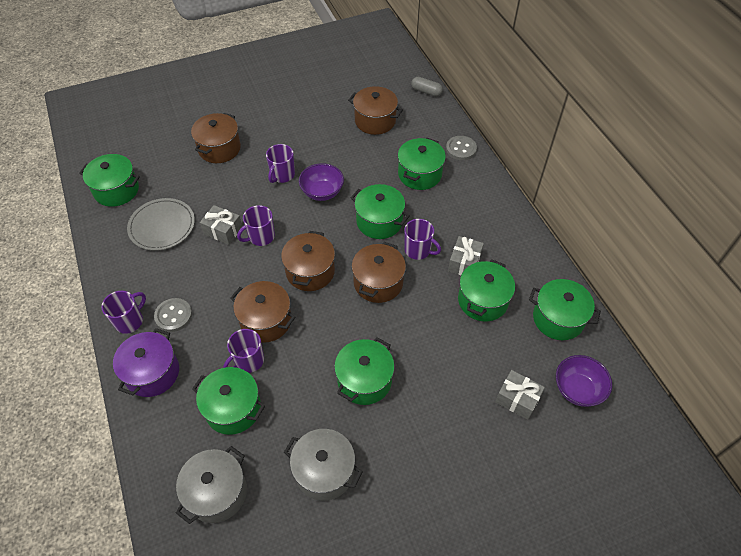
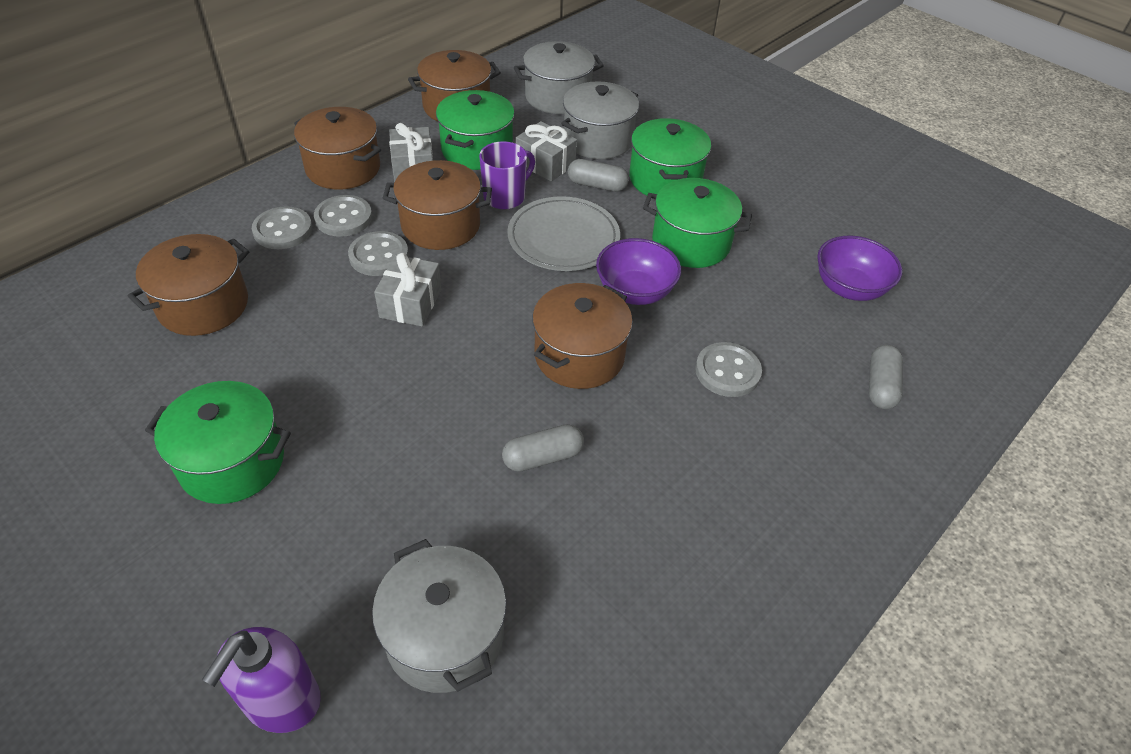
green pot: 7 -> 4
grey button: 2 -> 4
grey capsule: 1 -> 3
grey pot: 2 -> 3
purple mug: 5 -> 1
purple pot: 1 -> 0
purple soap dispenser: 0 -> 1

